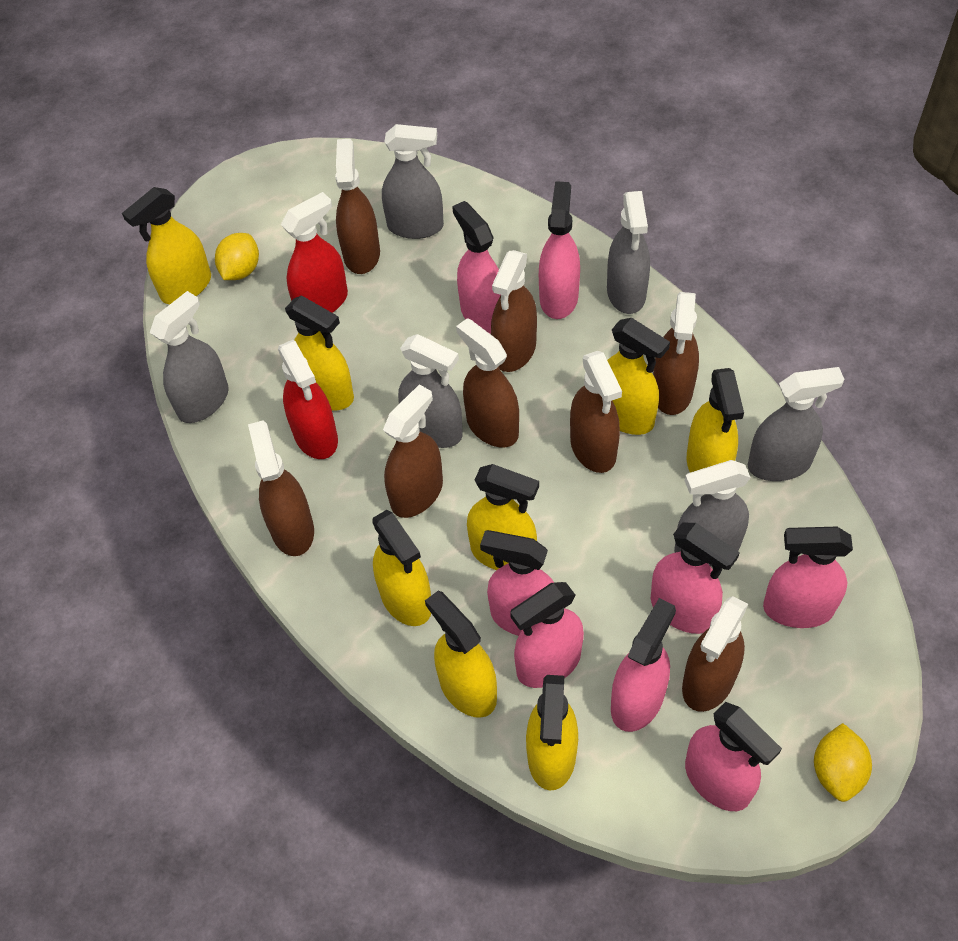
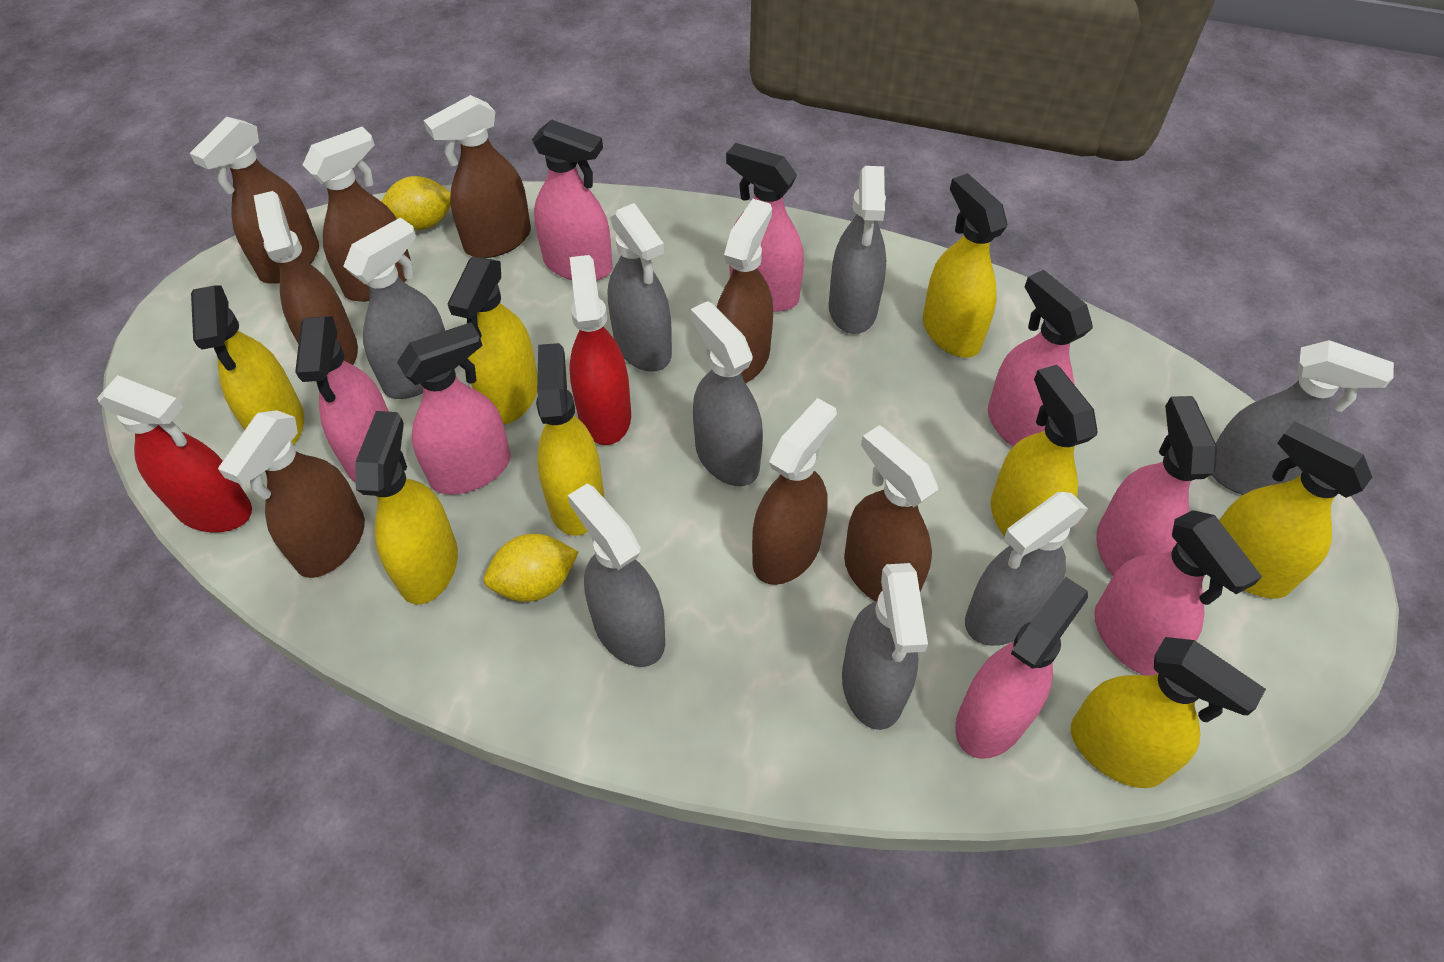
grey spray bottle: 6 -> 8

